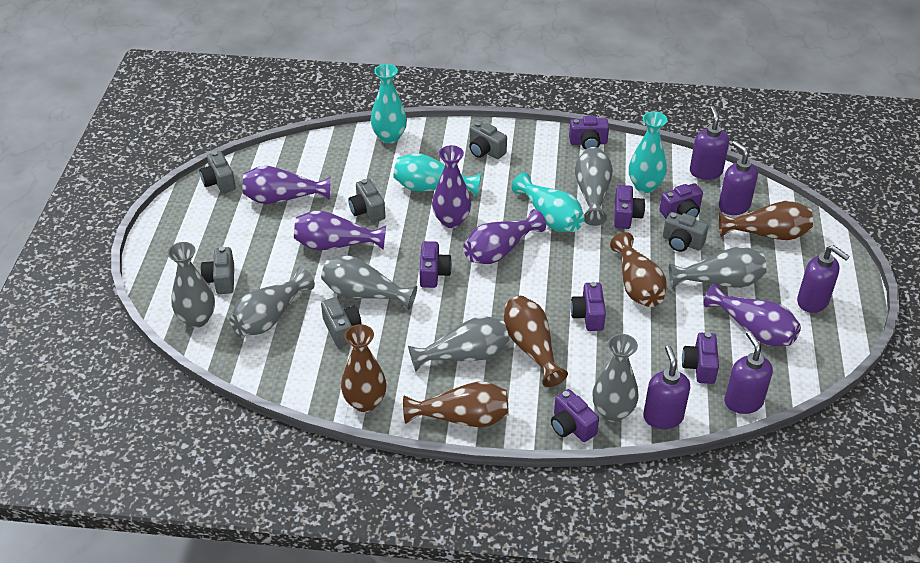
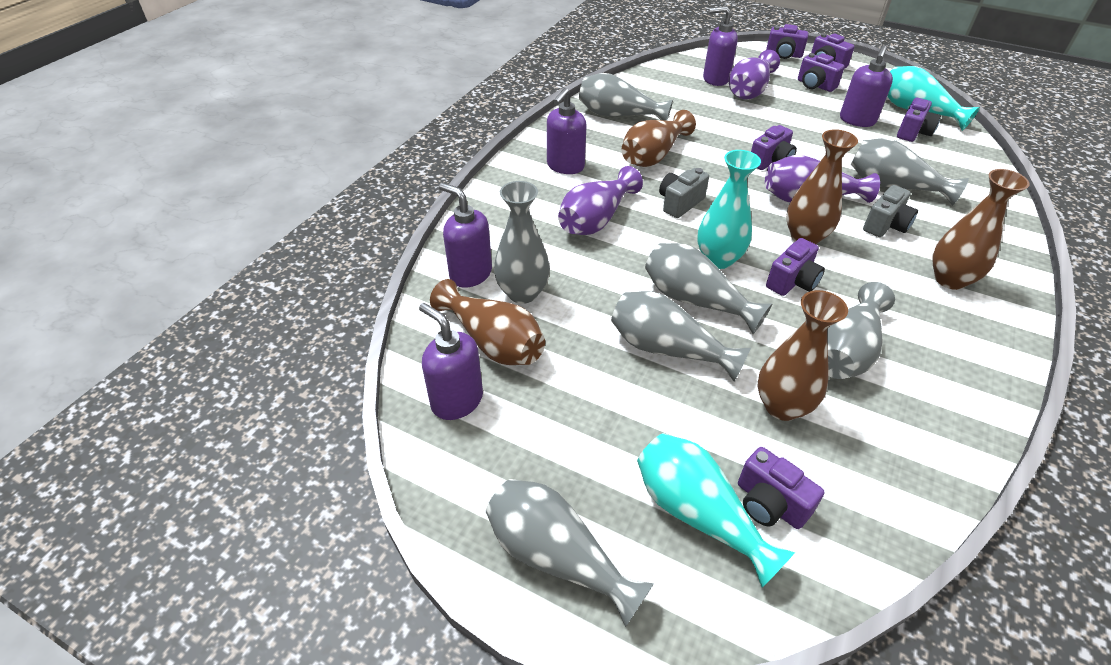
grey camera: 6 -> 2
purple vase: 5 -> 3
turquoise vase: 4 -> 3

